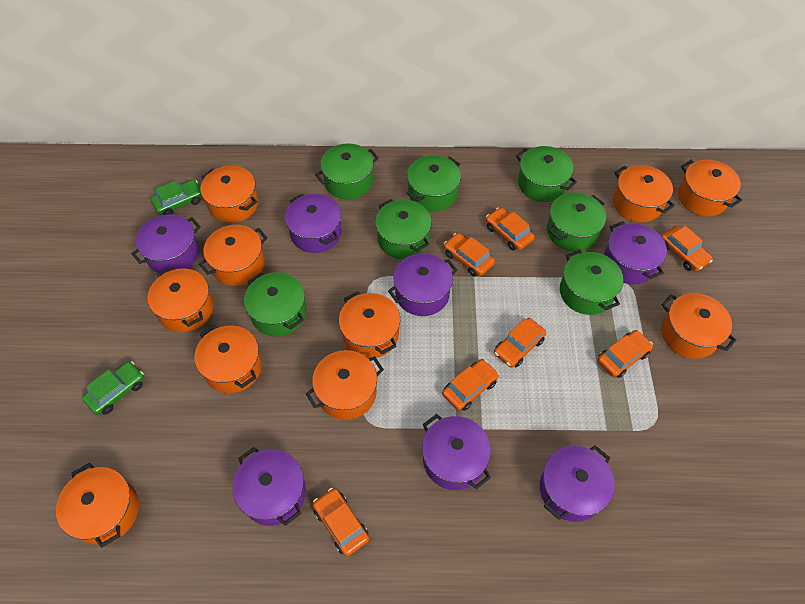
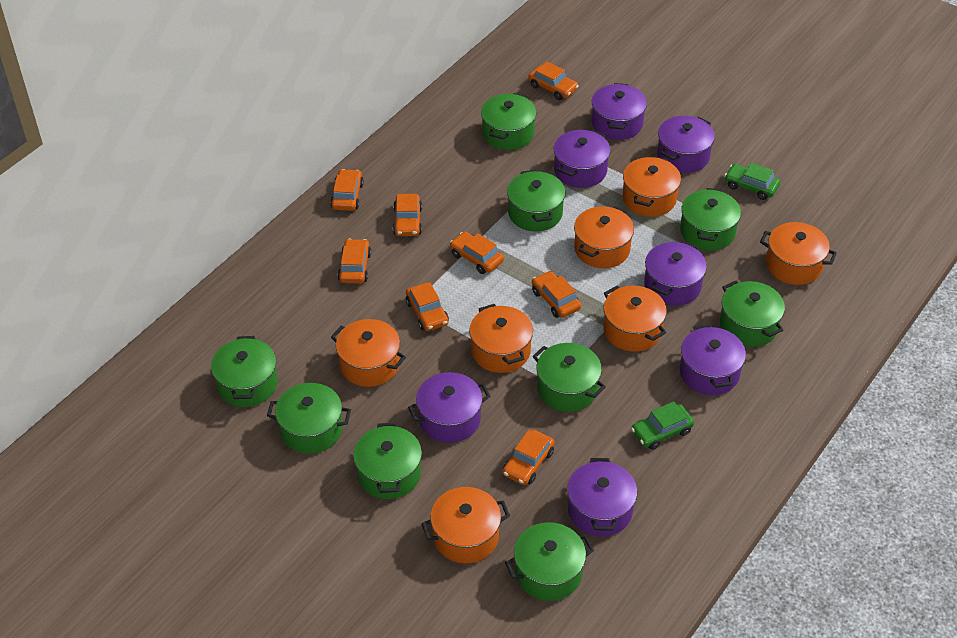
green pot: 7 -> 9
orange car: 7 -> 8
orange pot: 10 -> 7

